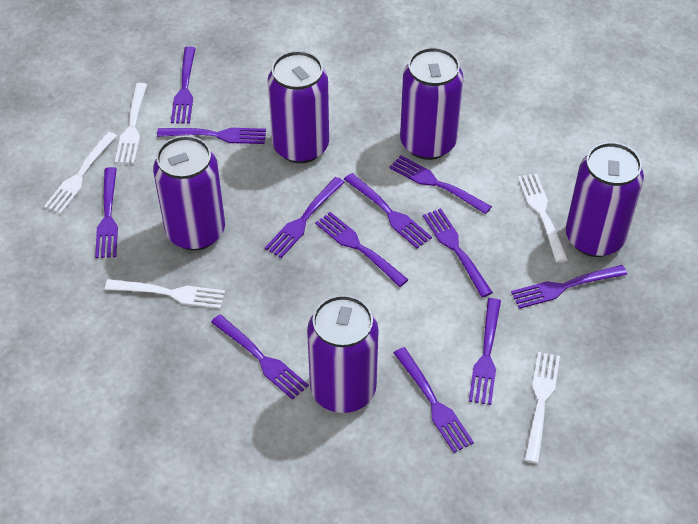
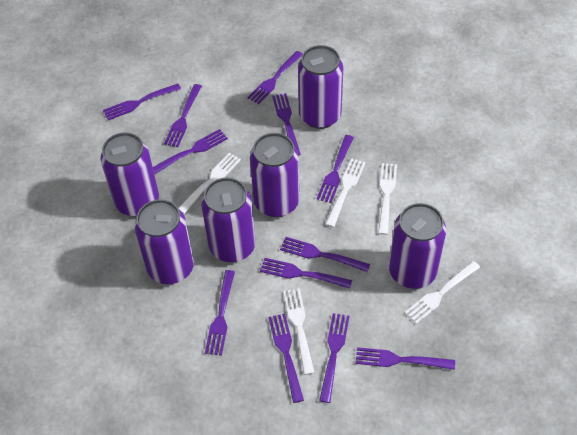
purple can: 5 -> 6

